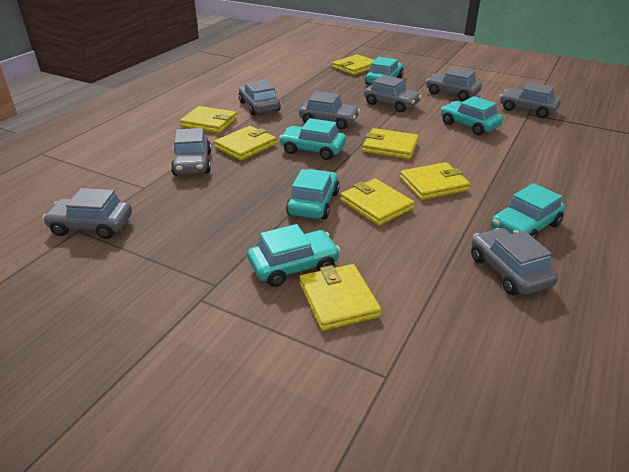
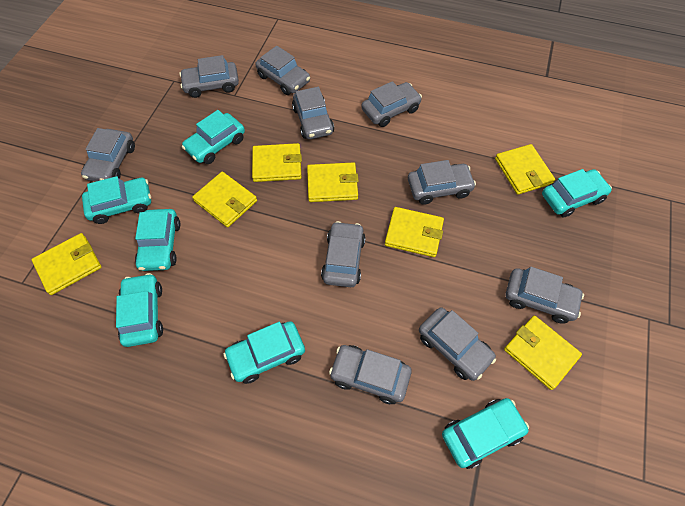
grey car: 8 -> 10
turquoise car: 6 -> 7

